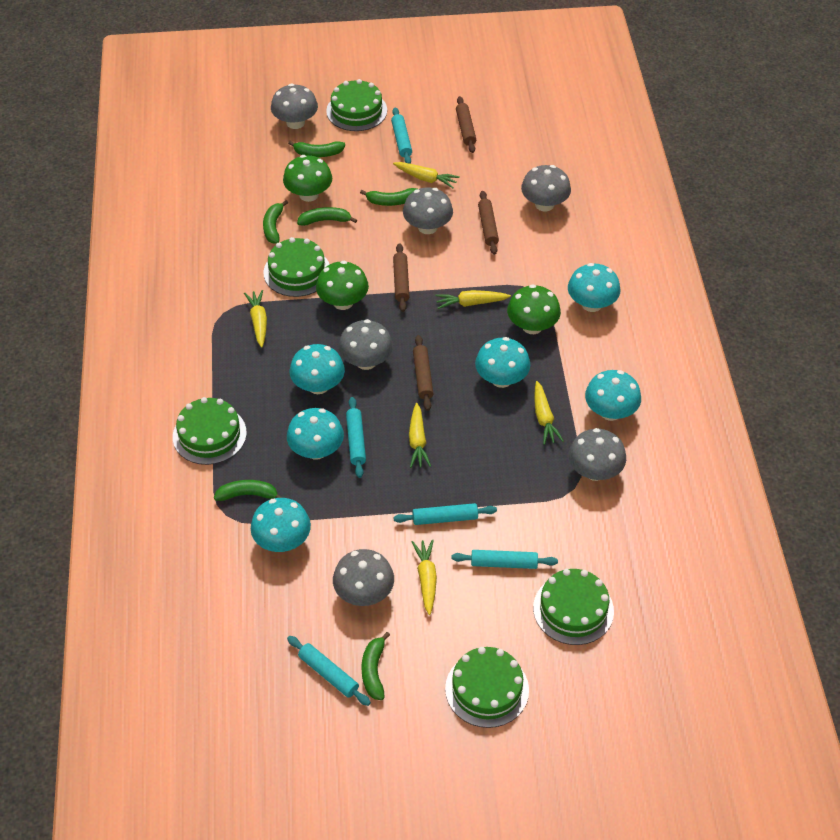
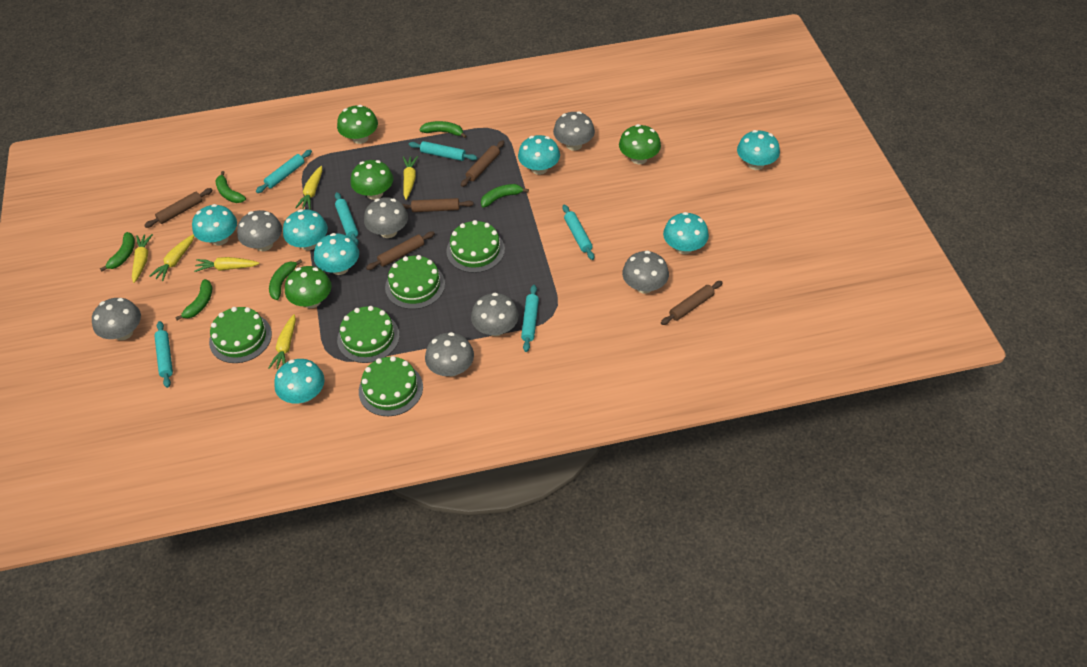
brown rolling pin: 4 -> 5
green mushroom: 3 -> 4
grey mushroom: 6 -> 7
turquoise mushroom: 6 -> 7
turquoise rolling pin: 5 -> 6

